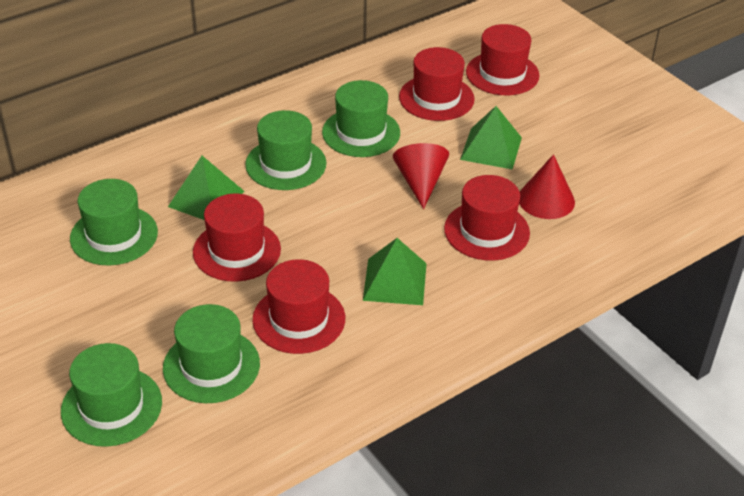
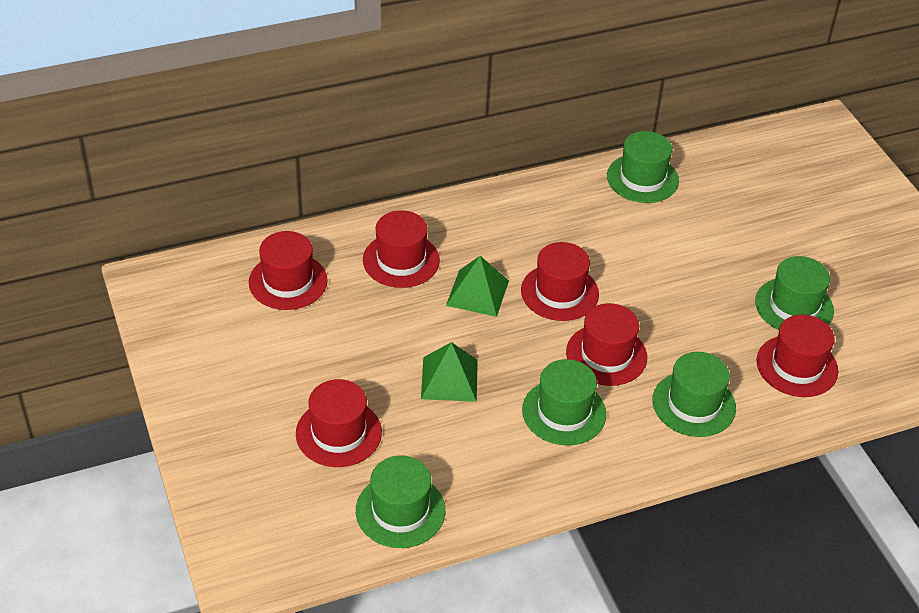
green pyramid: 3 -> 2
red cone: 2 -> 0
red hat: 5 -> 6

